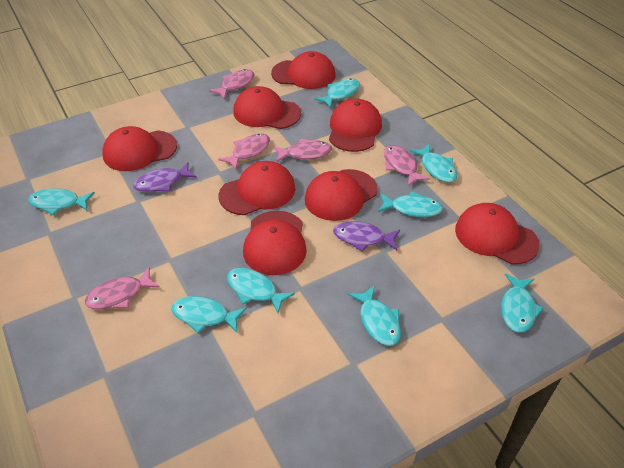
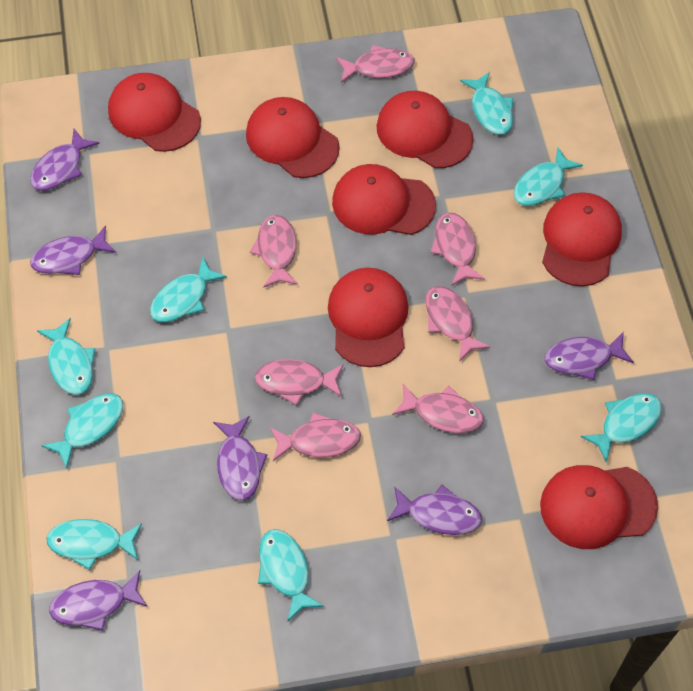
pink fish: 5 -> 7
purple fish: 2 -> 6
red cap: 8 -> 7

